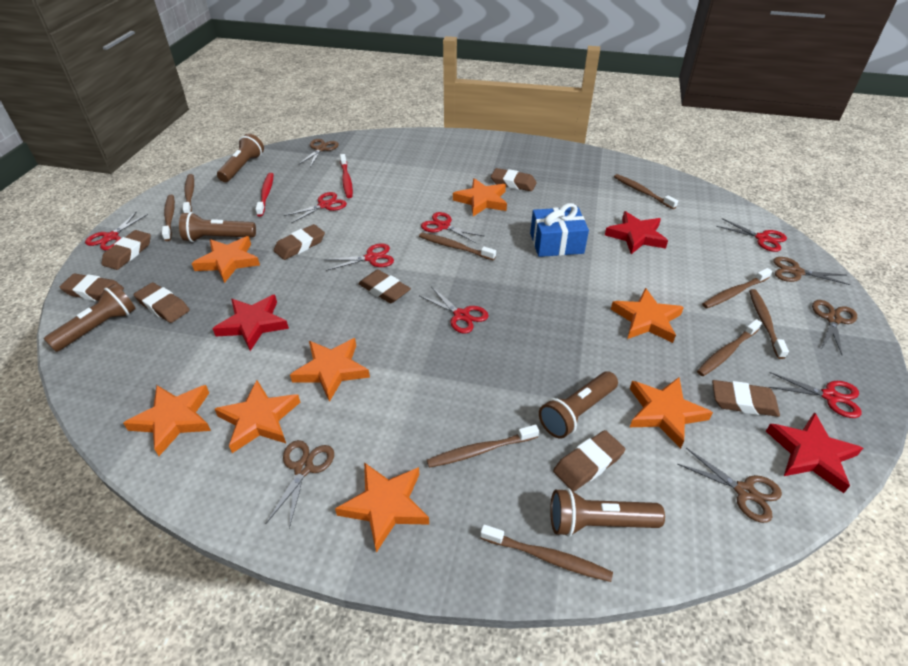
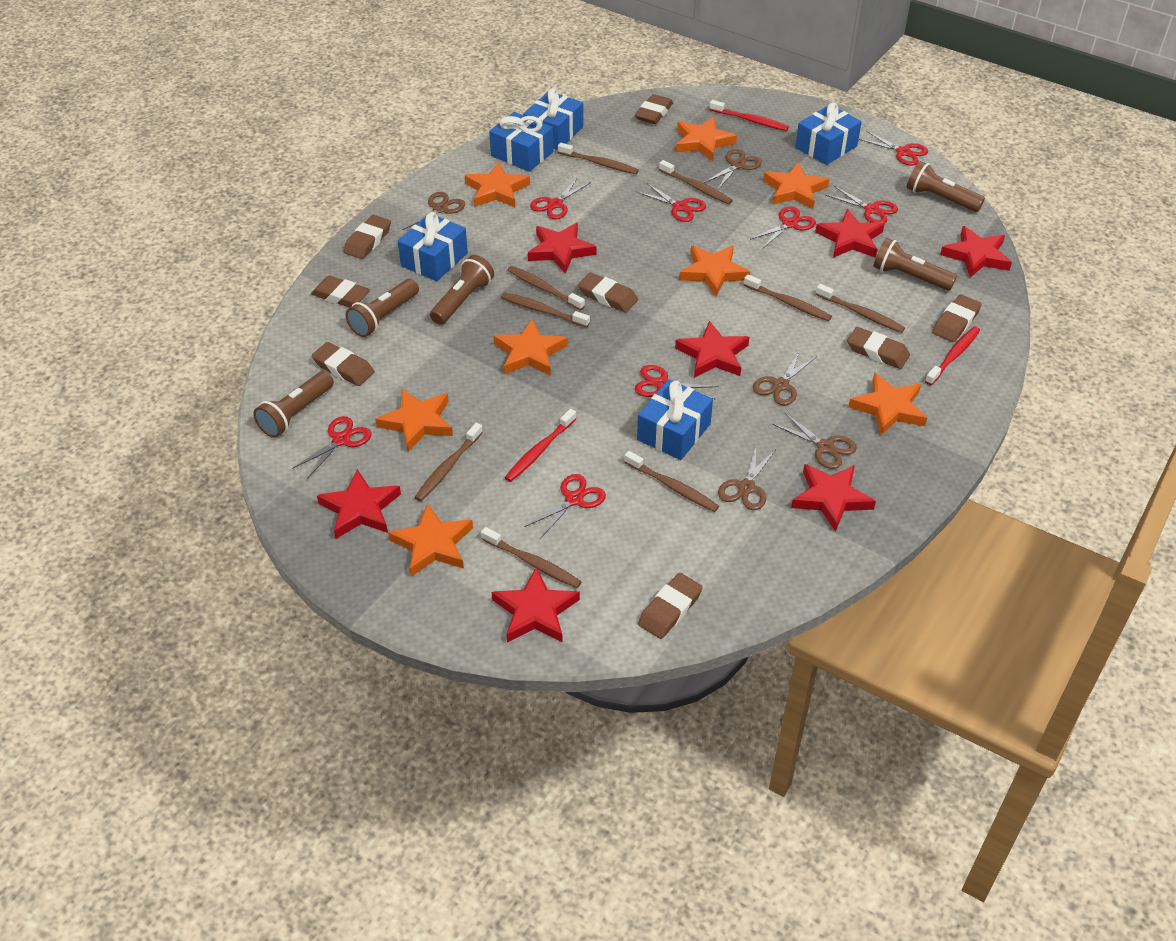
blue gift: 1 -> 5
red scissors: 7 -> 8
red star: 3 -> 7
red toothbrush: 2 -> 3

